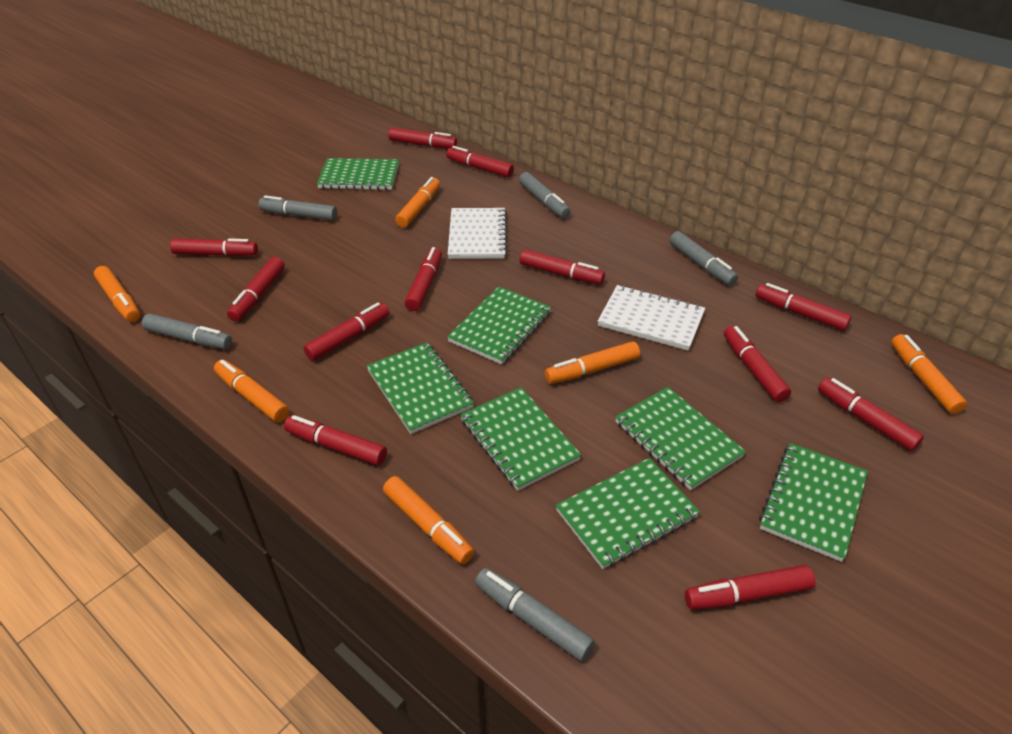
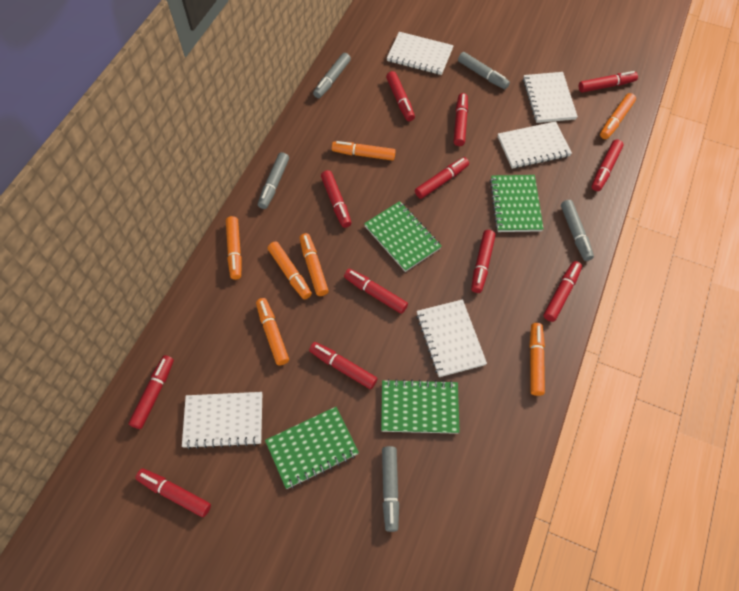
green notebook: 7 -> 4
orange marker: 6 -> 7
white notebook: 2 -> 5

